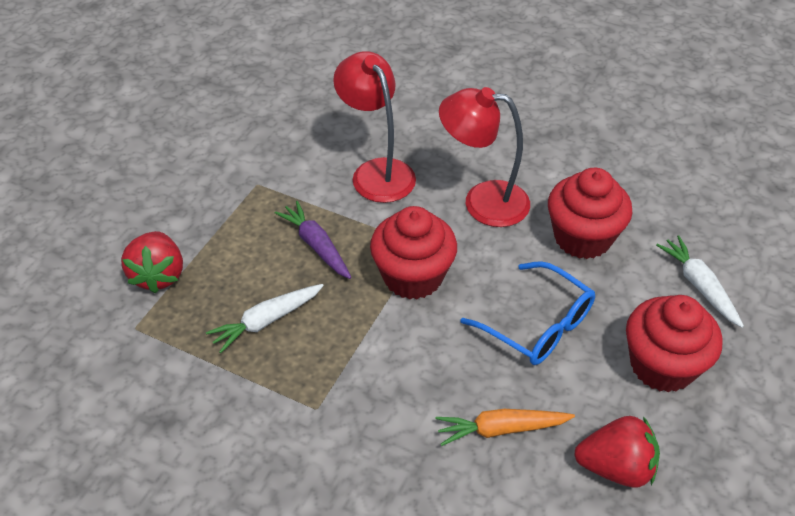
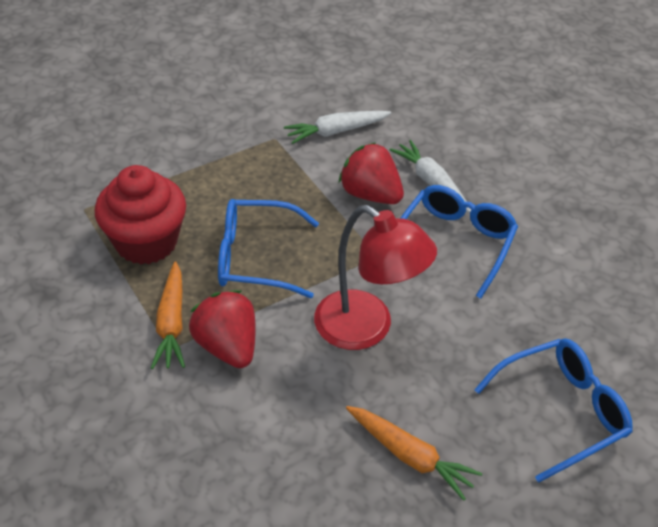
blue glasses: 1 -> 3
orange carrot: 1 -> 2
purple carrot: 1 -> 0
red cupcake: 3 -> 1
red lamp: 2 -> 1

